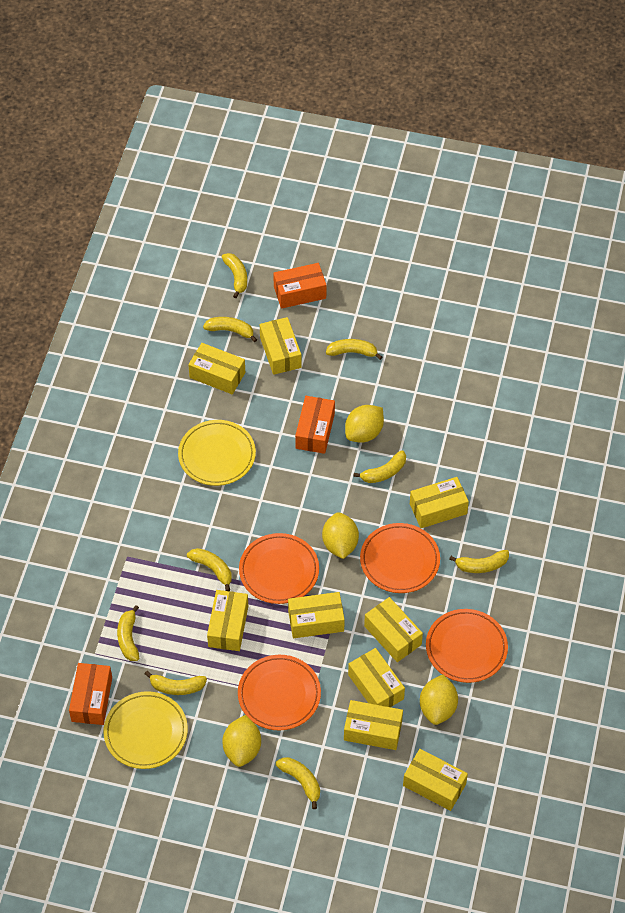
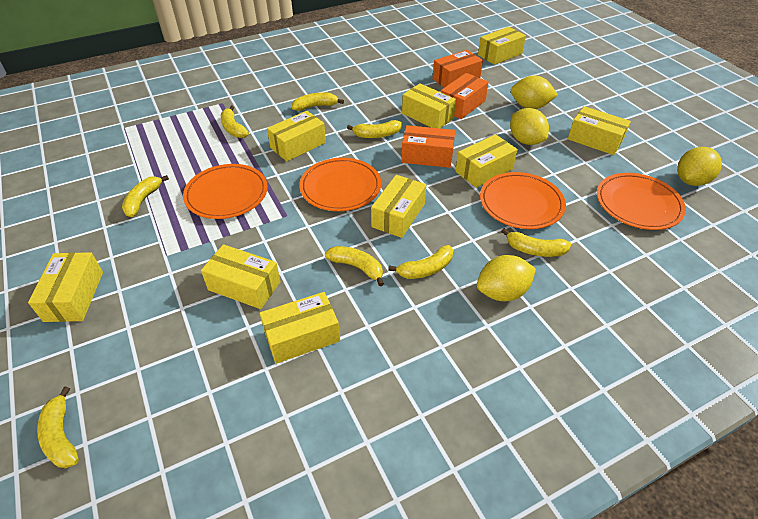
yellow banana: 9 -> 8
yellow plate: 2 -> 0

